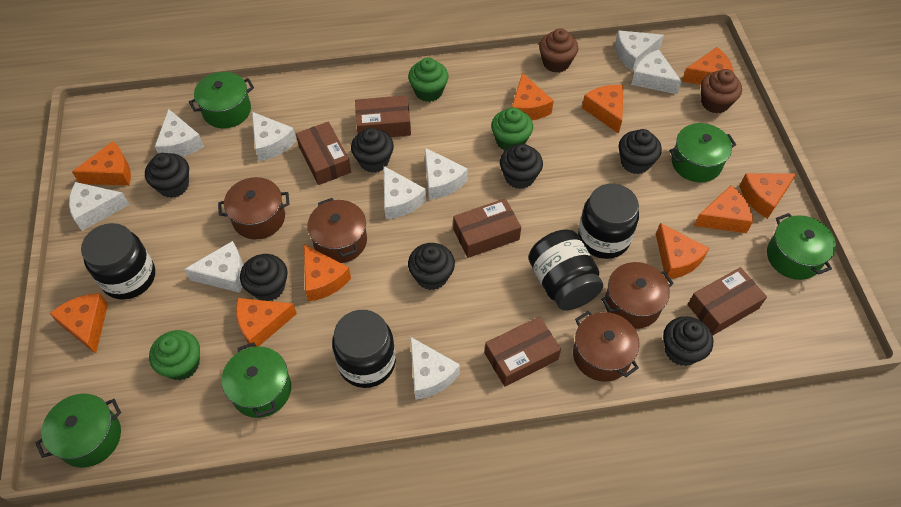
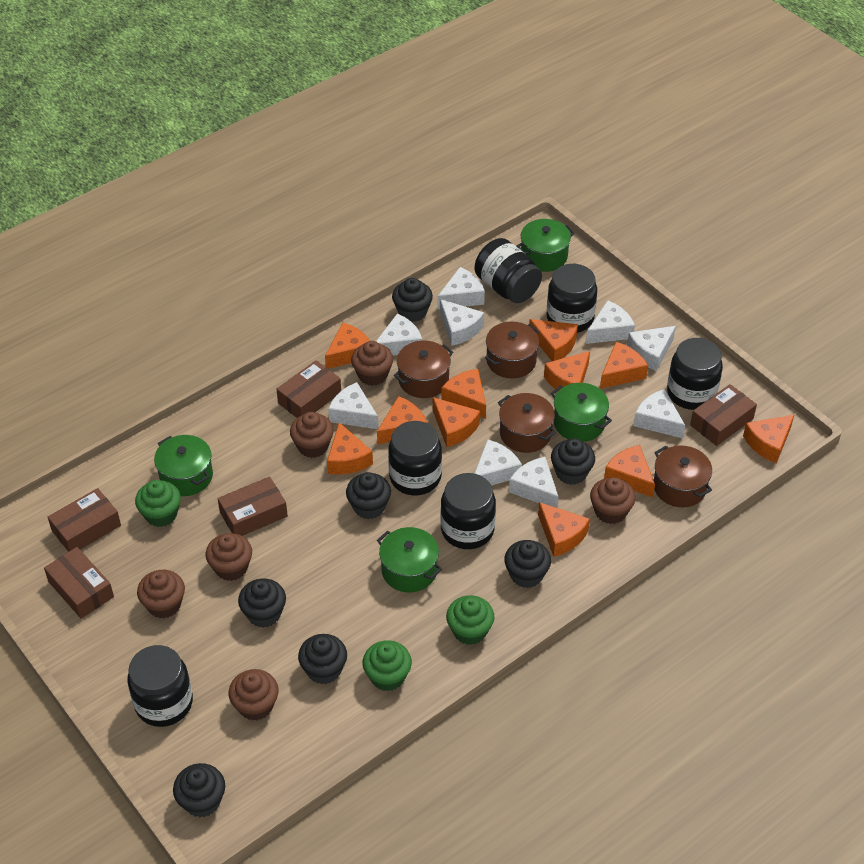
black jar: 4 -> 6
brown cupcake: 2 -> 6
green pot: 5 -> 4
orange cheese: 10 -> 11

